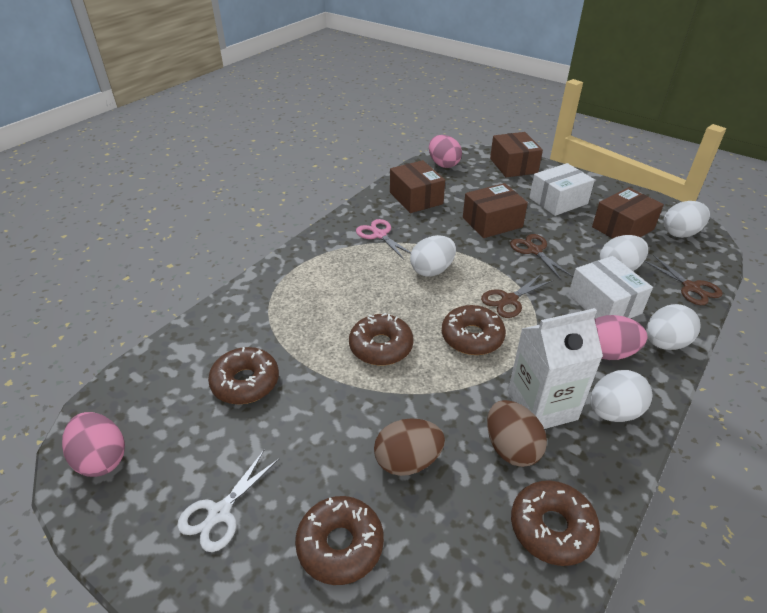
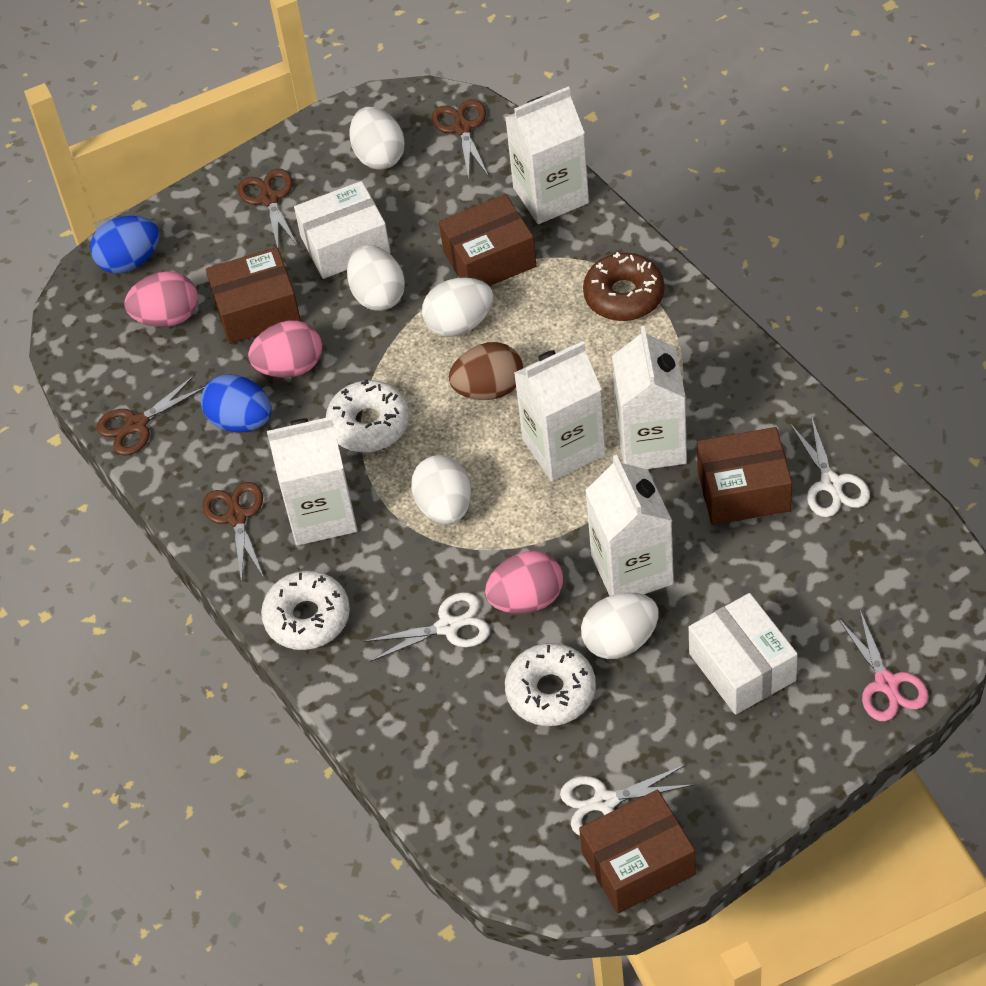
blue egg: 0 -> 2
brown donut: 5 -> 1
brown egg: 2 -> 1
brown scissors: 3 -> 4
white carton: 1 -> 5
white donut: 0 -> 3
white scissors: 1 -> 3

